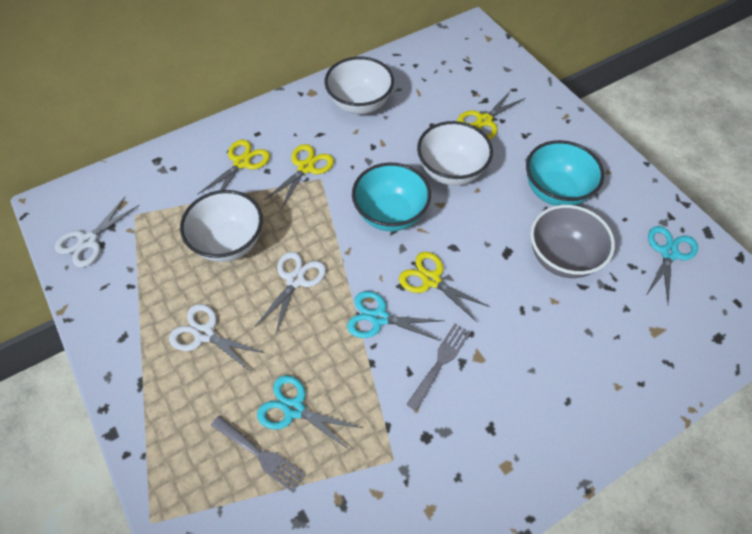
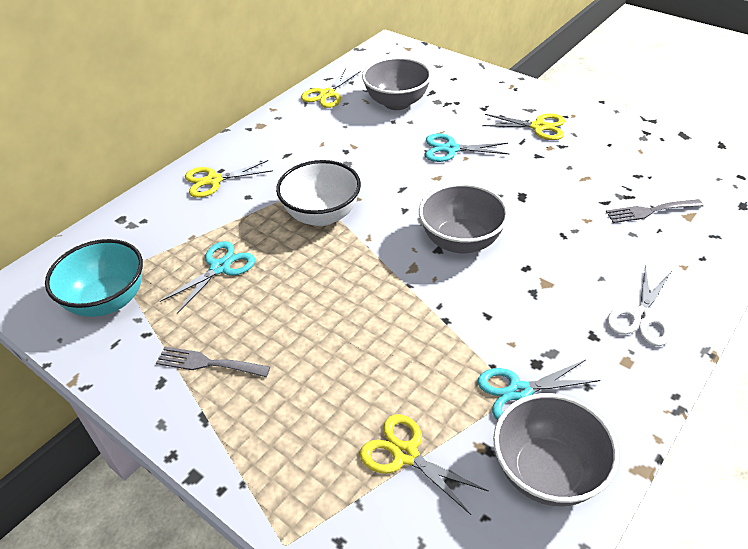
grey bowl: 1 -> 3
turquoise bowl: 2 -> 1
white bowl: 3 -> 1
white scissors: 3 -> 1

